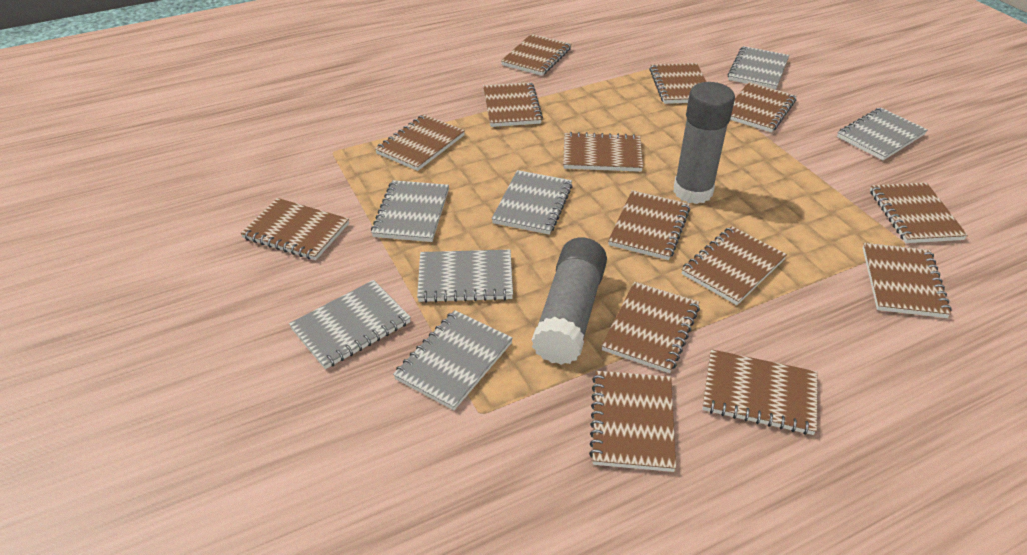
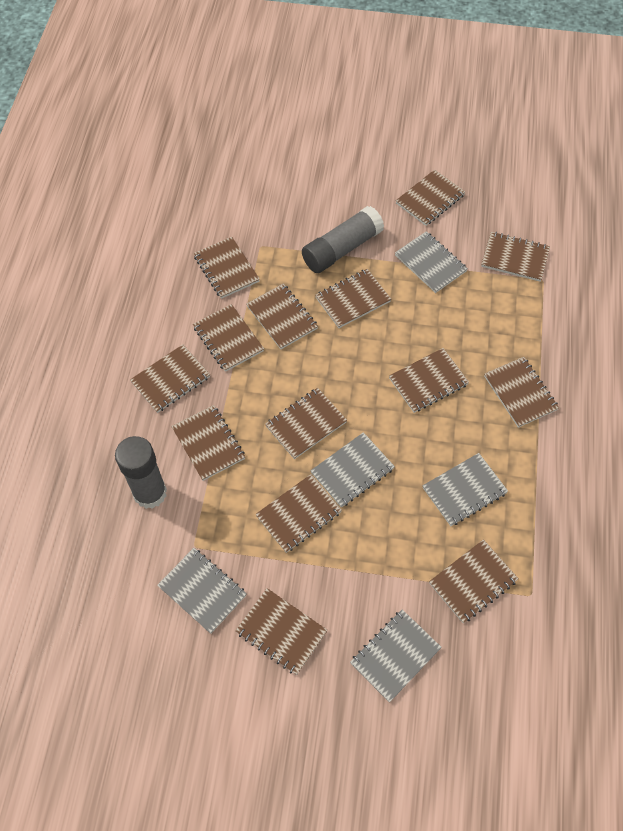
grey notebook: 7 -> 5

